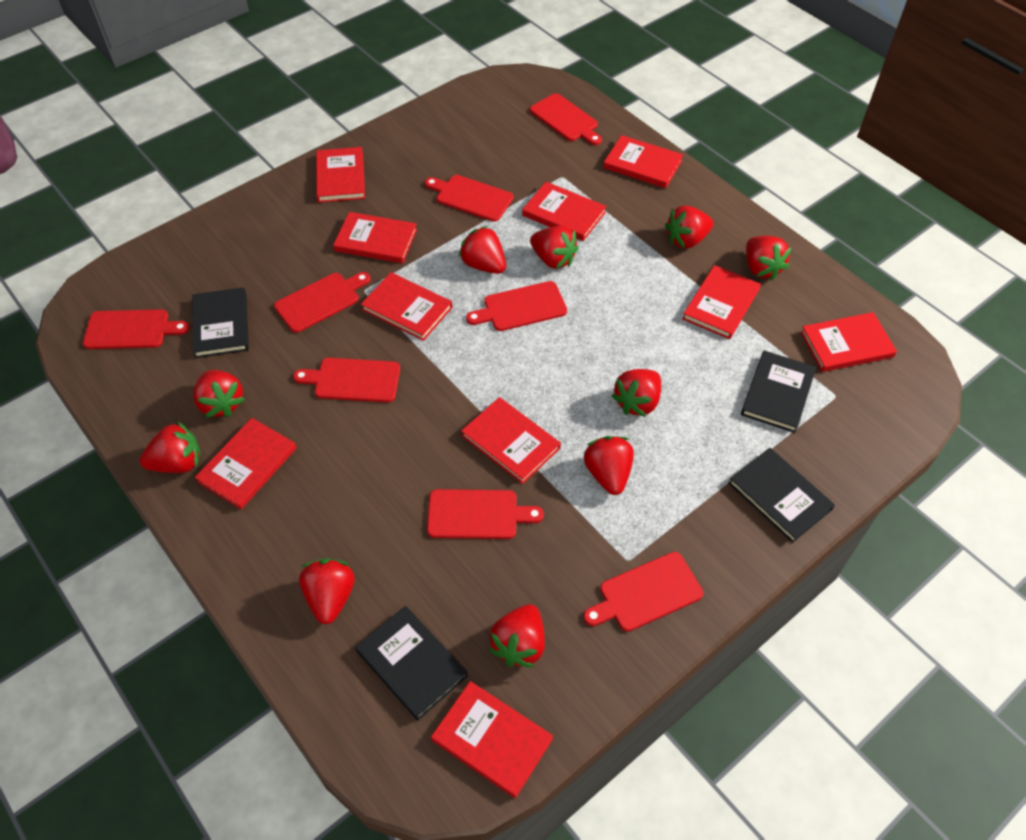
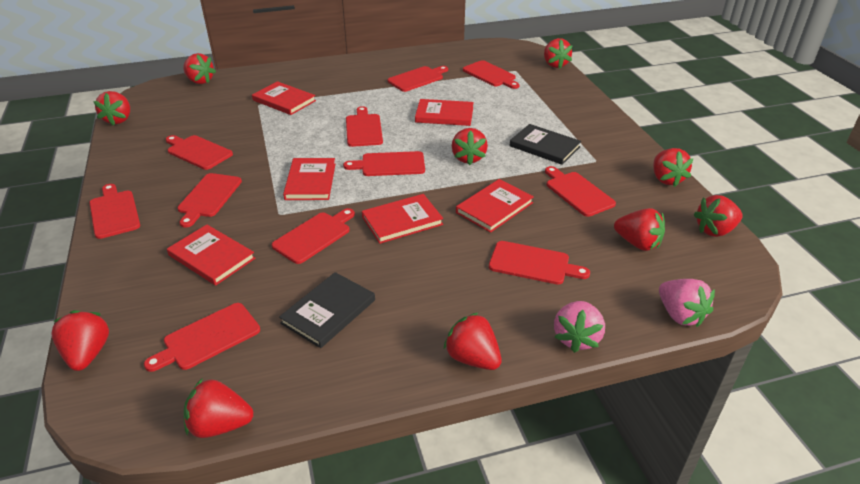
black book: 4 -> 2
pink strawberry: 0 -> 2
red book: 10 -> 6
red cutting board: 8 -> 11

